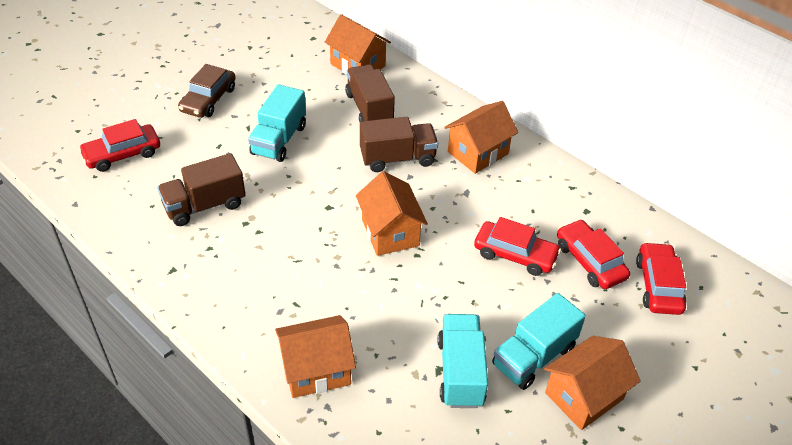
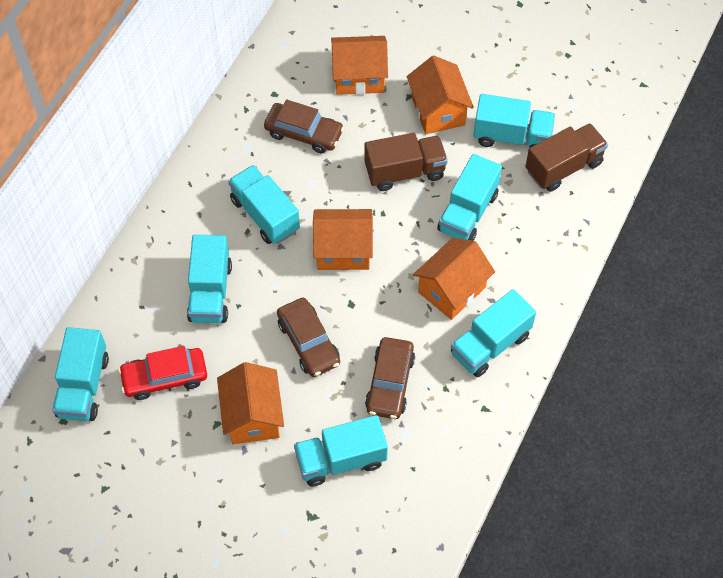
brown car: 1 -> 3
brown truck: 3 -> 2
red car: 4 -> 1
turquoise truck: 3 -> 7

